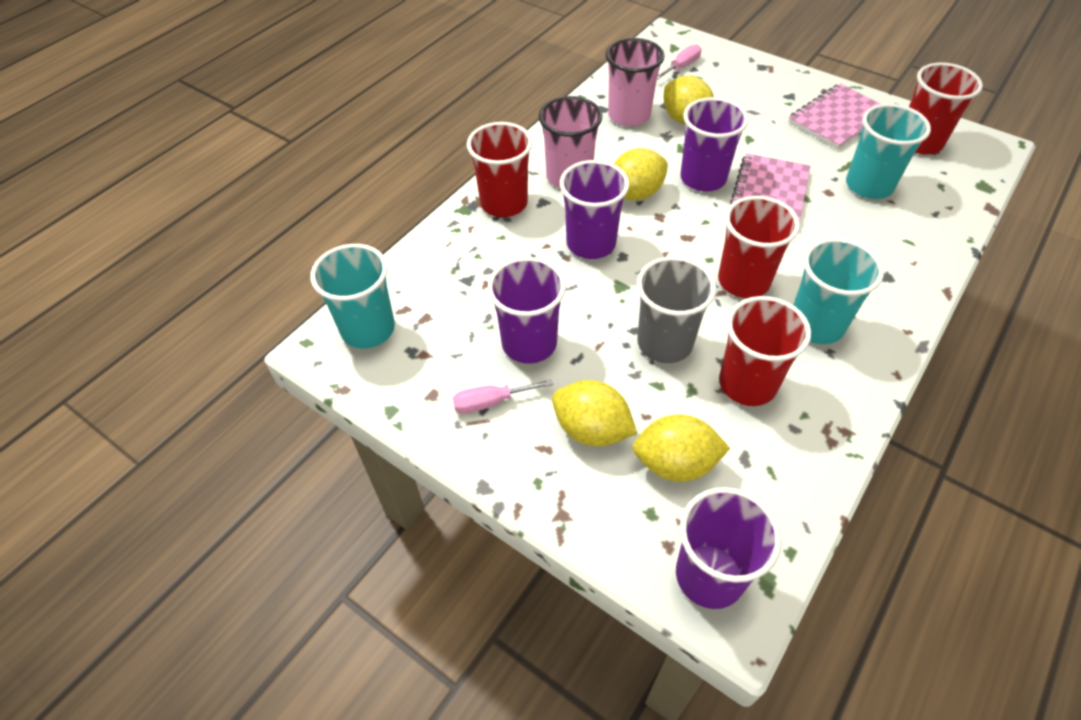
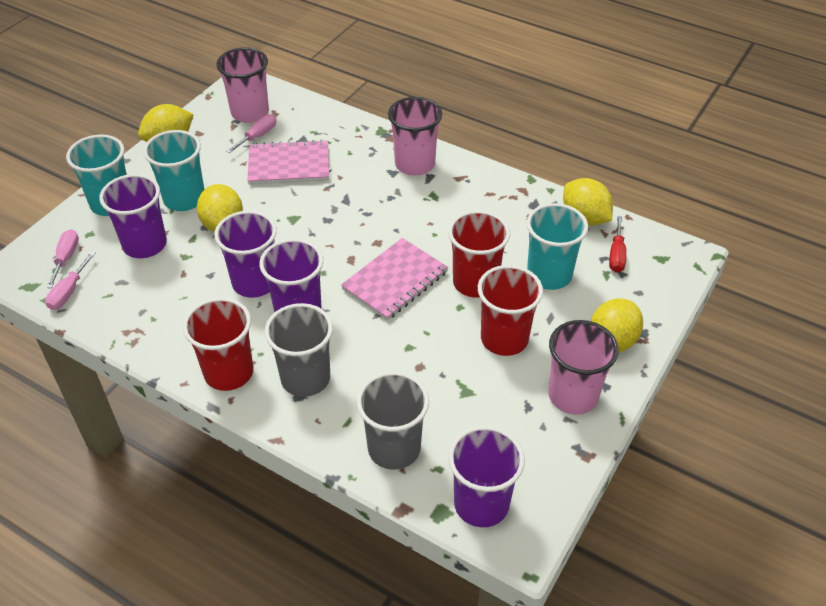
grey cup: 1 -> 2
pink cup: 2 -> 3
pink screwdriver: 2 -> 3
red cup: 4 -> 3
red screwdriver: 0 -> 1

